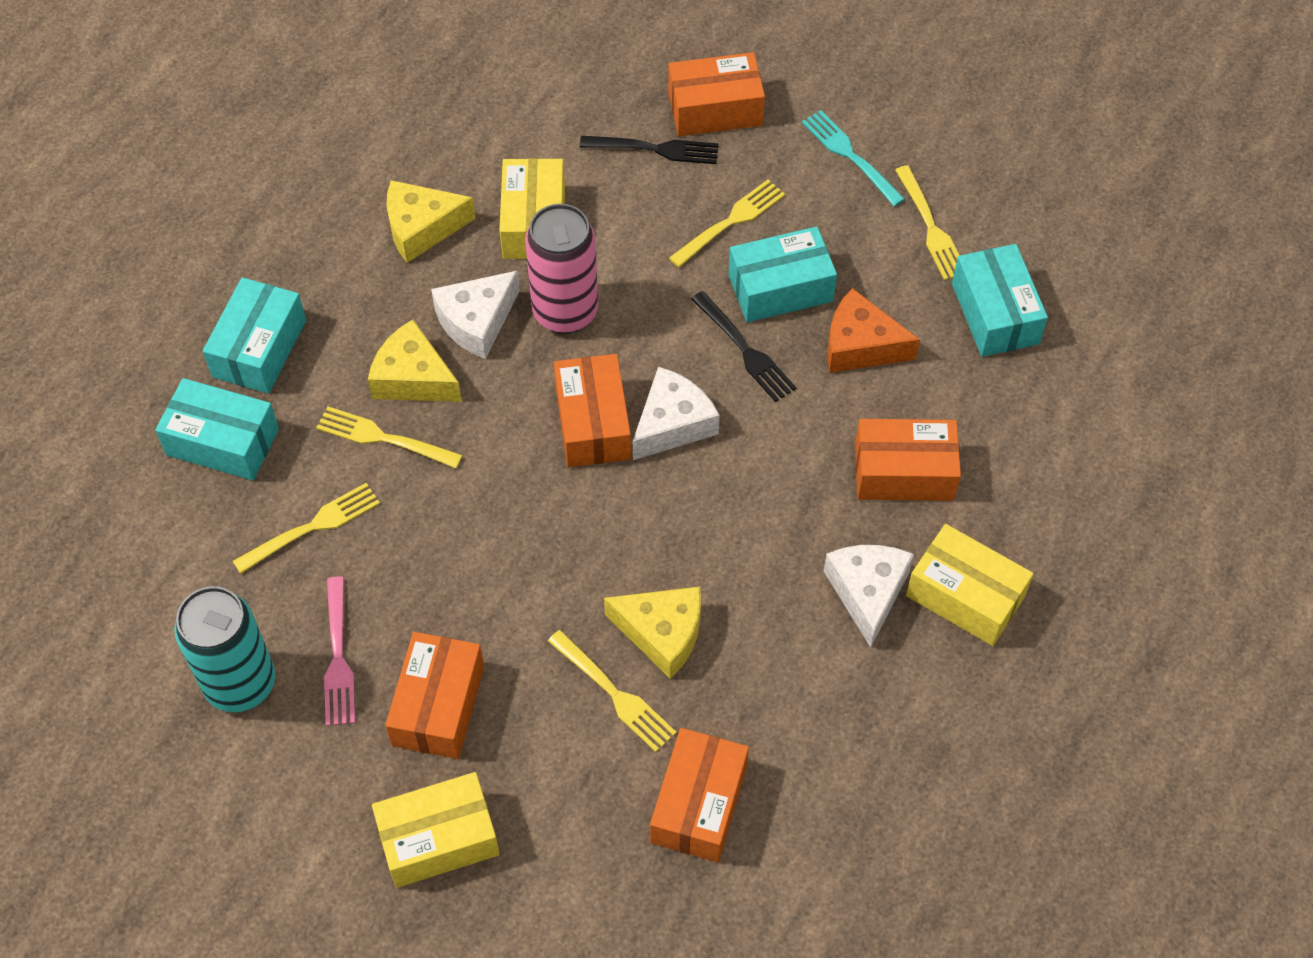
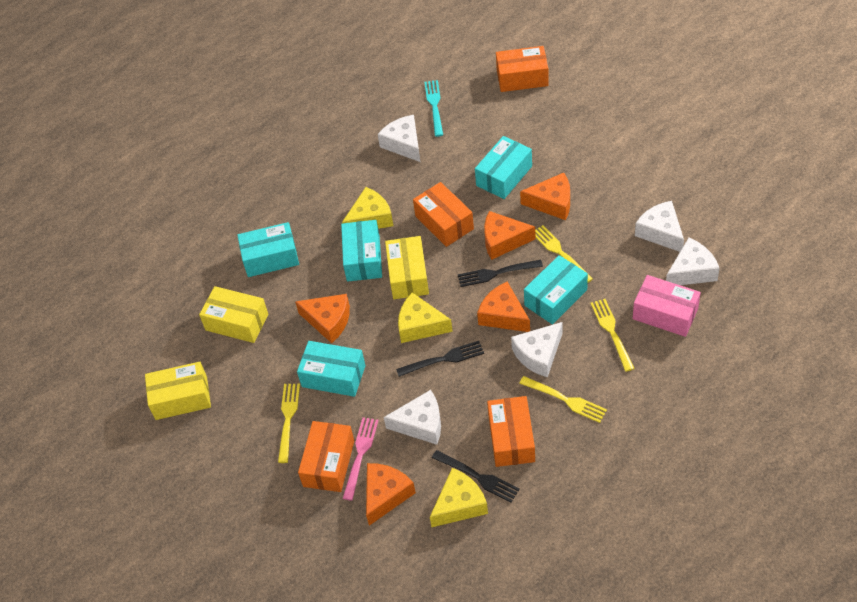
black fork: 2 -> 3
orange box: 5 -> 4
orange cheese: 1 -> 5
pink box: 0 -> 1
pink can: 1 -> 0
turquoise box: 4 -> 5
turquoise can: 1 -> 0
white cheese: 3 -> 5
yellow fork: 5 -> 4

